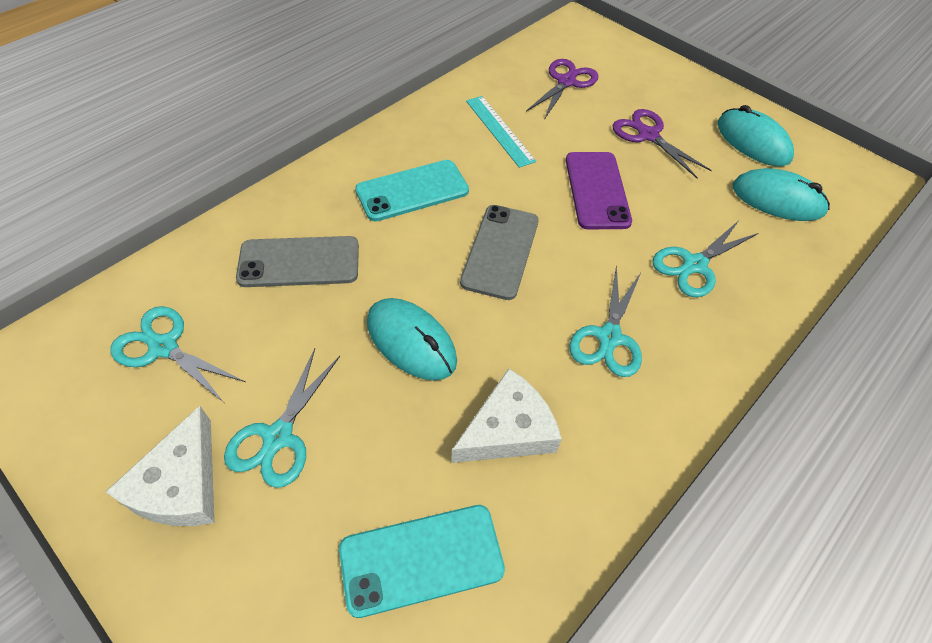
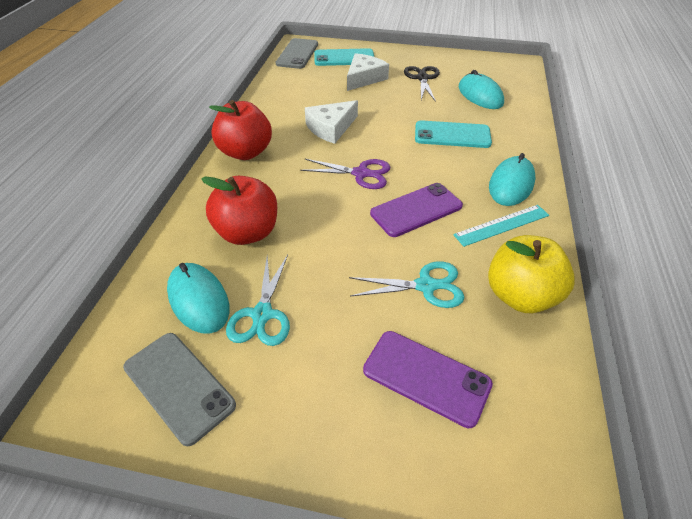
black scissors: 0 -> 1
purple phone: 1 -> 2
purple scissors: 2 -> 1
red apple: 0 -> 2
turquoise scissors: 4 -> 2
yellow apple: 0 -> 1

